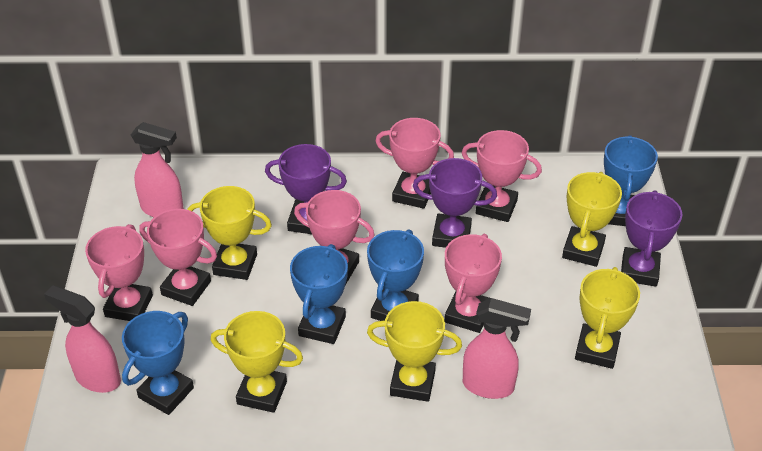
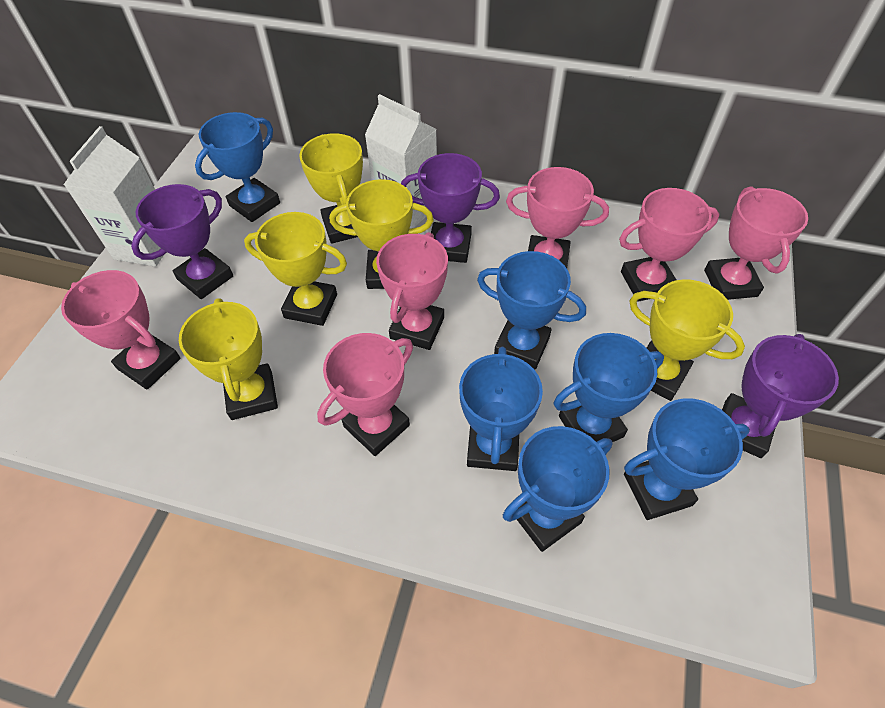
blue trophy: 4 -> 6
pink spray bottle: 3 -> 0
white carton: 0 -> 2

